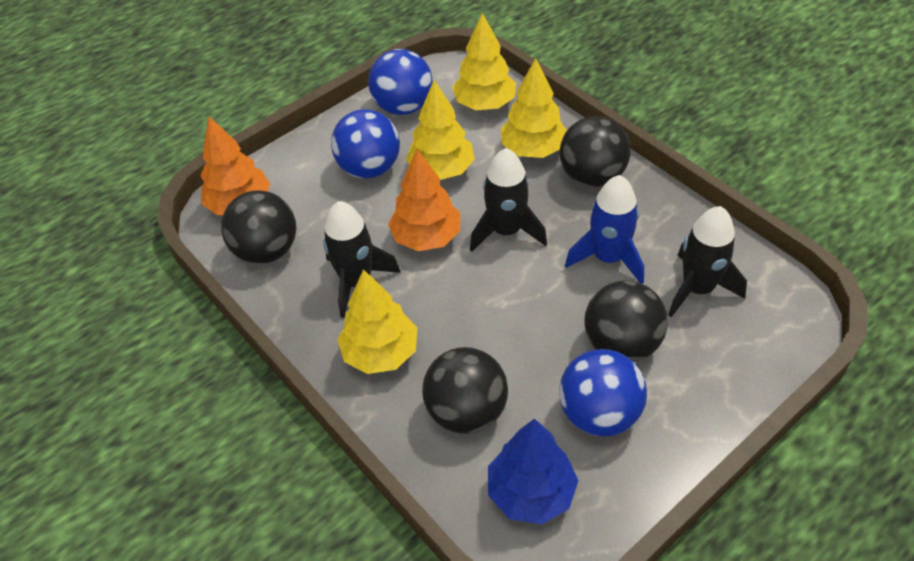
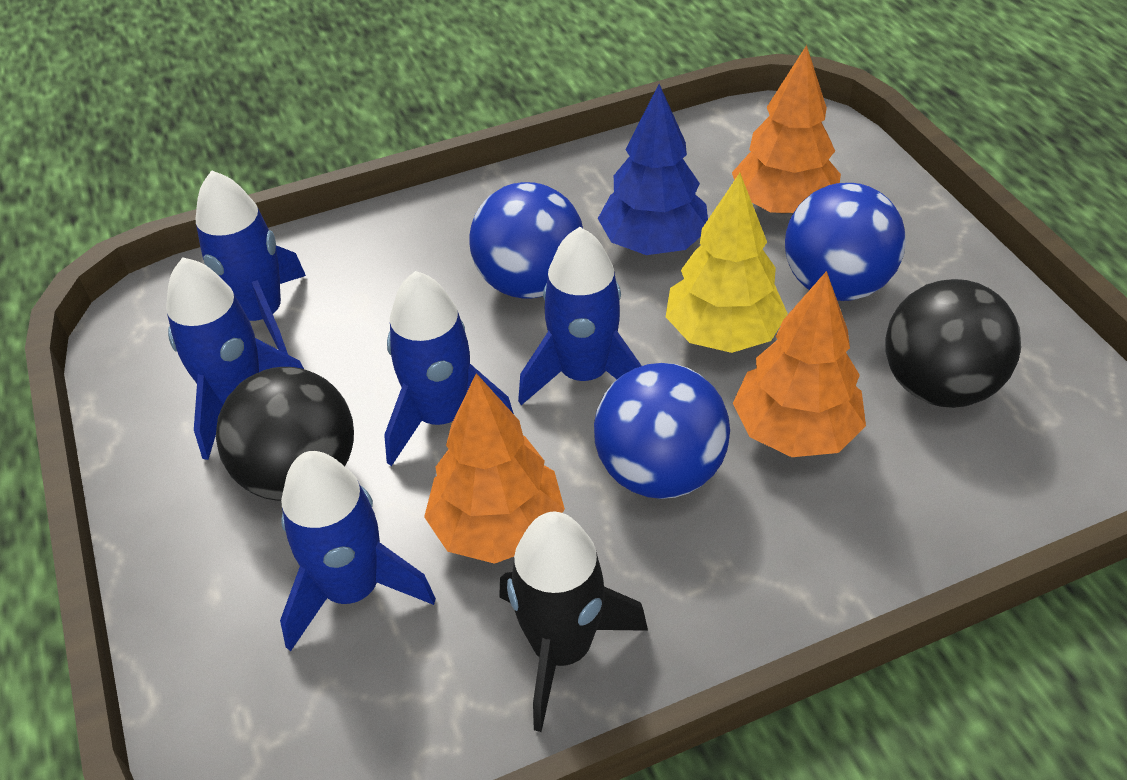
black ball: 4 -> 2
black rocket: 3 -> 1
blue rocket: 1 -> 5
orange tree: 2 -> 3
yellow tree: 4 -> 1

